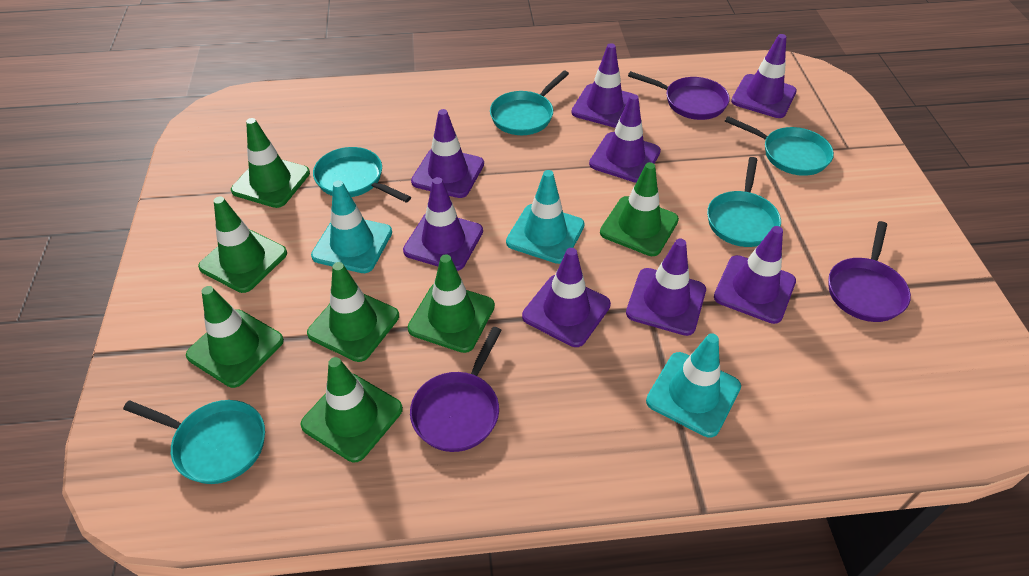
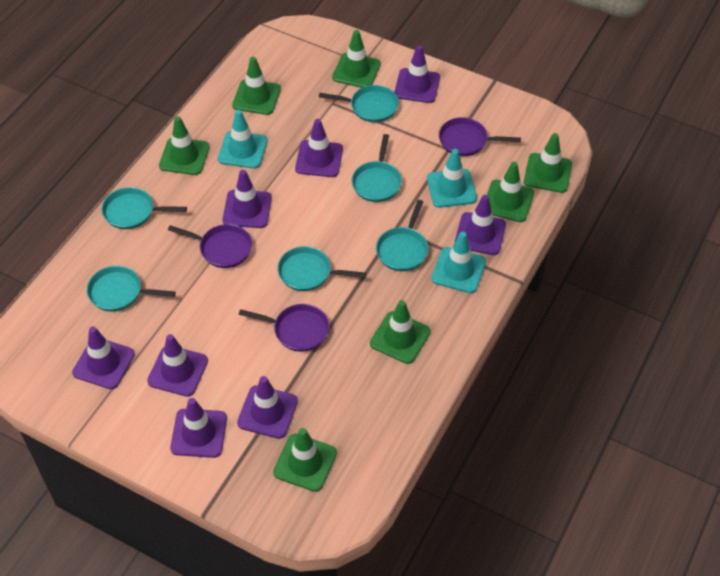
turquoise pan: 5 -> 6

